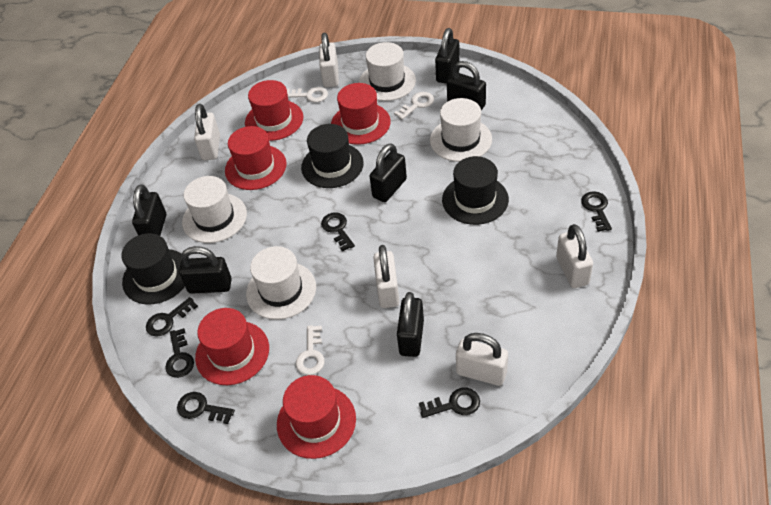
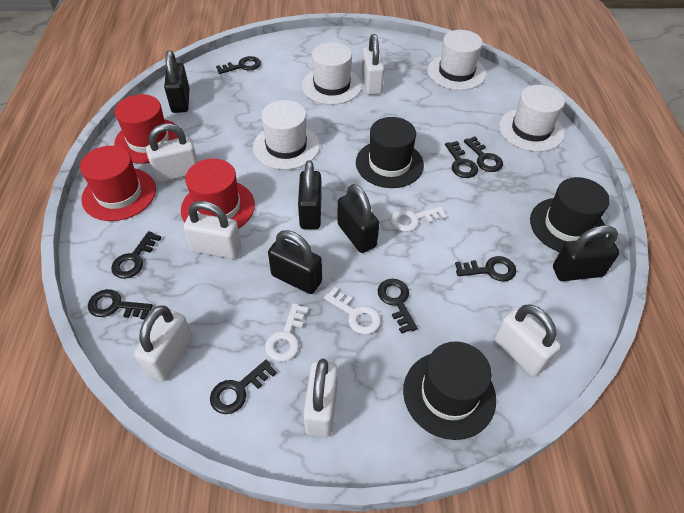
black key: 6 -> 8
black padlock: 6 -> 5
red hat: 5 -> 3
white padlock: 5 -> 6

